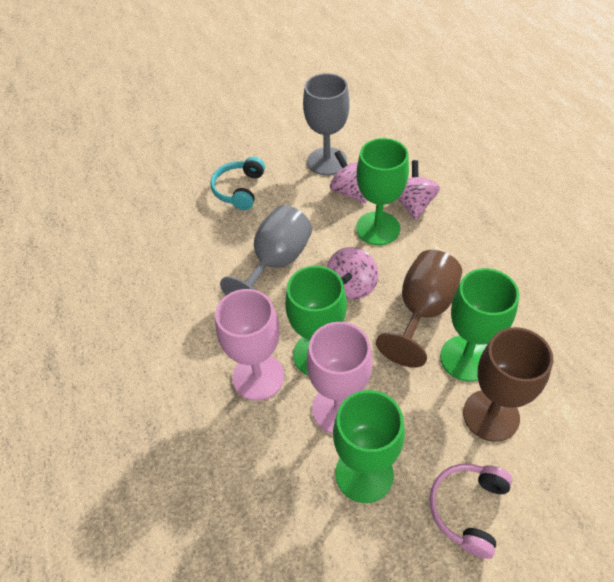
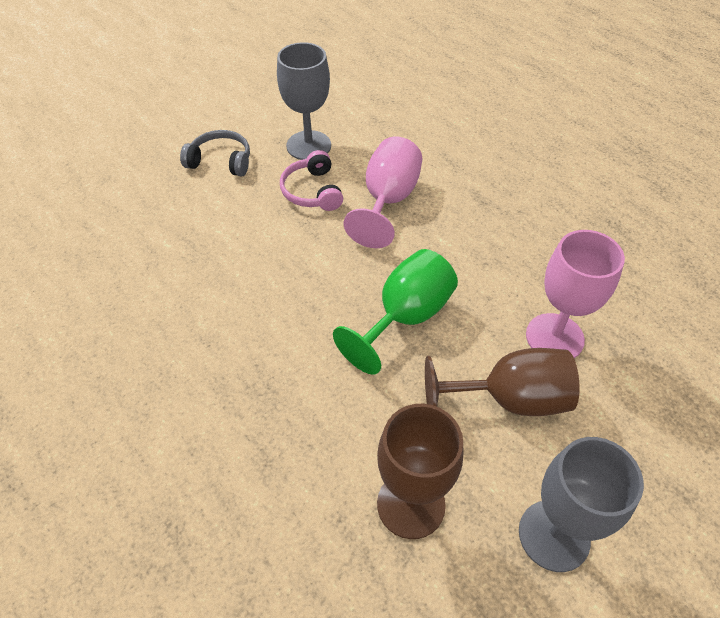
green goblet: 4 -> 1
grey headphones: 0 -> 1
pink spinning top: 3 -> 0
turquoise headphones: 1 -> 0

